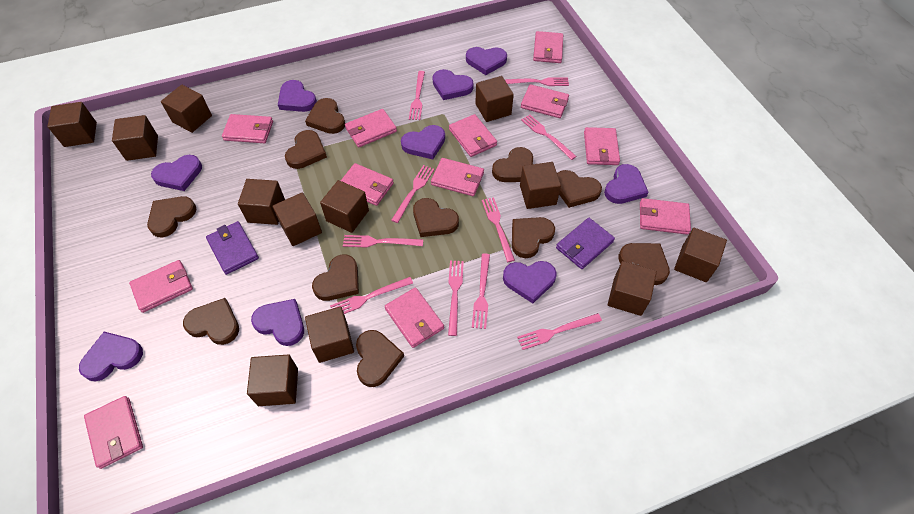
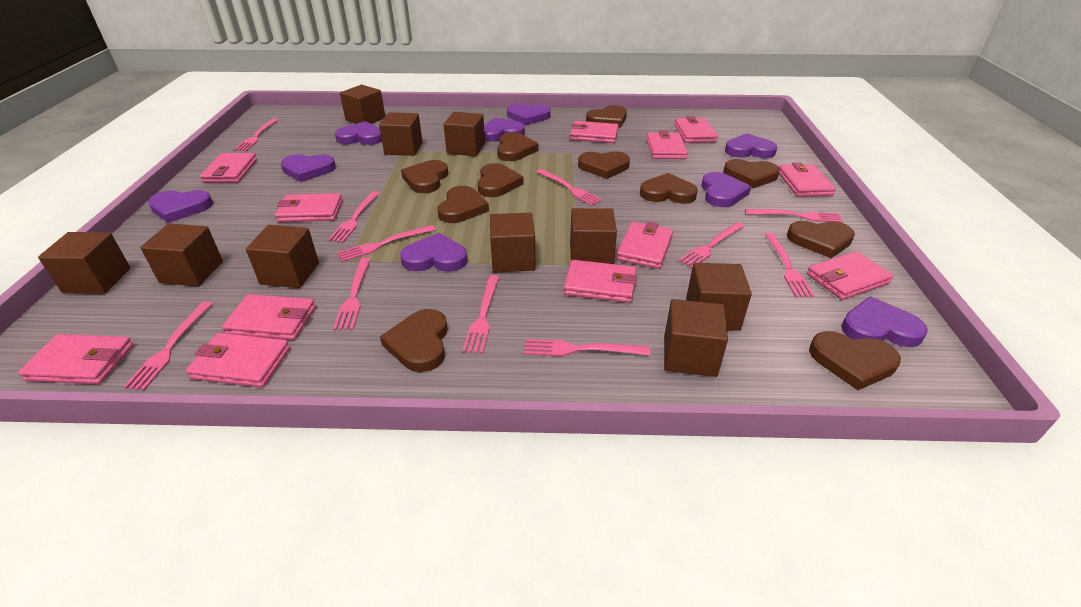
brown cube: 12 -> 10
pink fork: 10 -> 11
purple wallet: 2 -> 0

